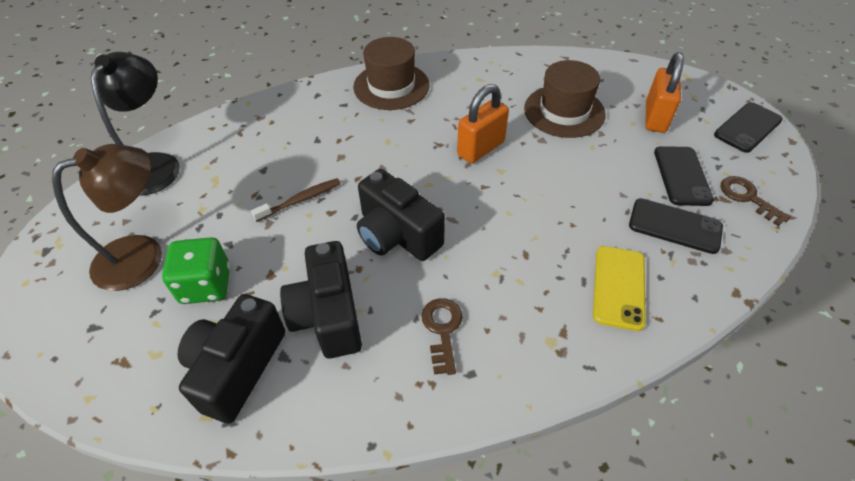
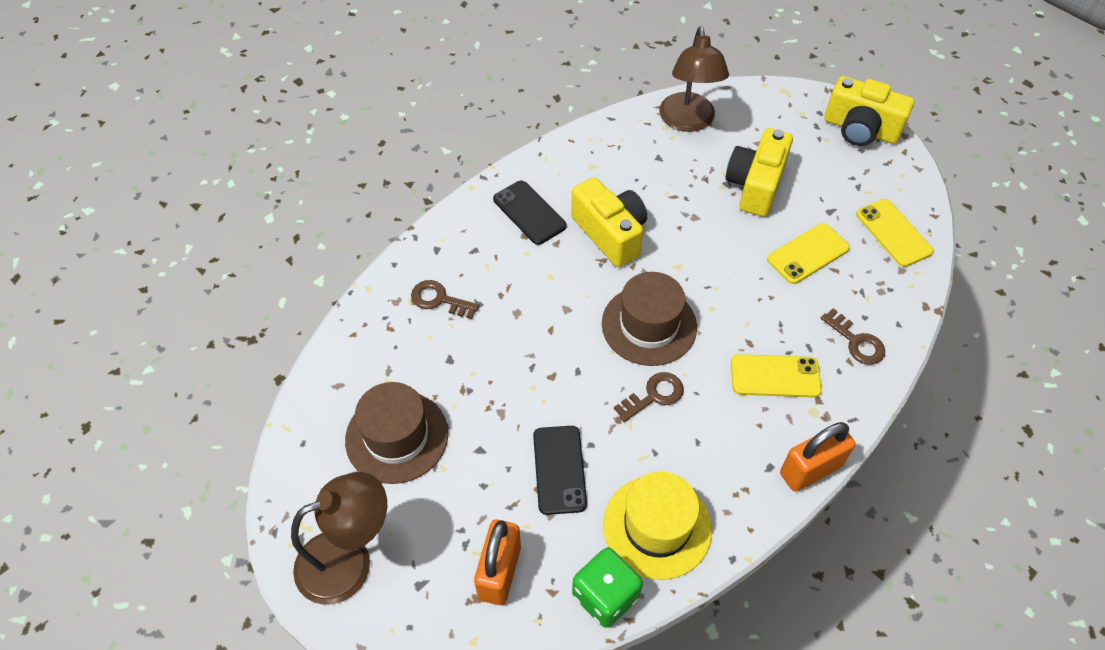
black camera: 3 -> 0
black lamp: 1 -> 0
black phone: 3 -> 2
brown key: 2 -> 3
brown lamp: 1 -> 2
brown toothbrush: 1 -> 0
yellow camera: 0 -> 3
yellow hat: 0 -> 1
yellow phone: 1 -> 3

